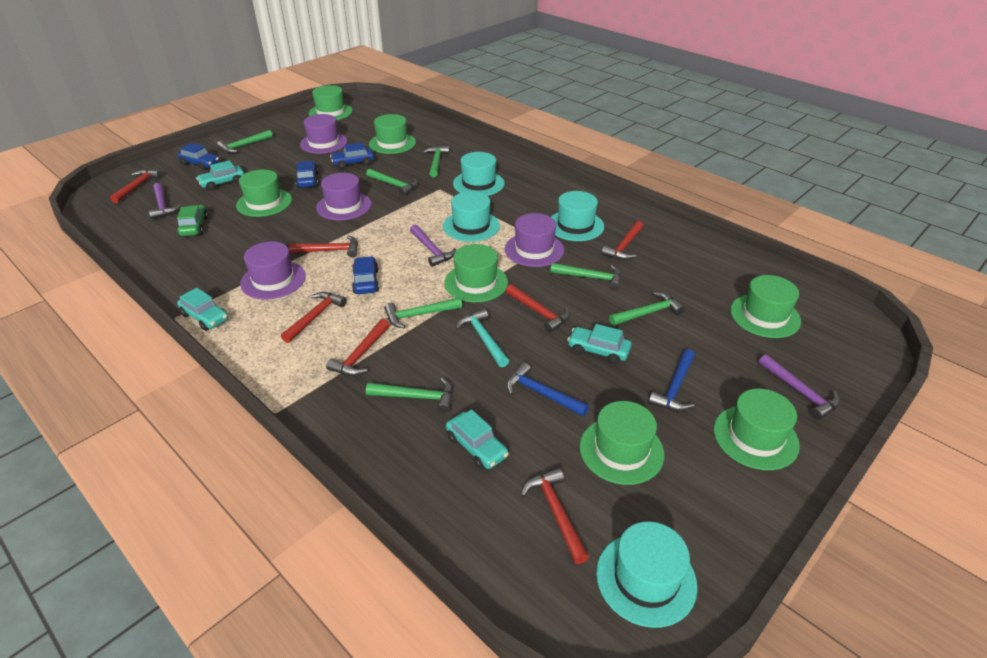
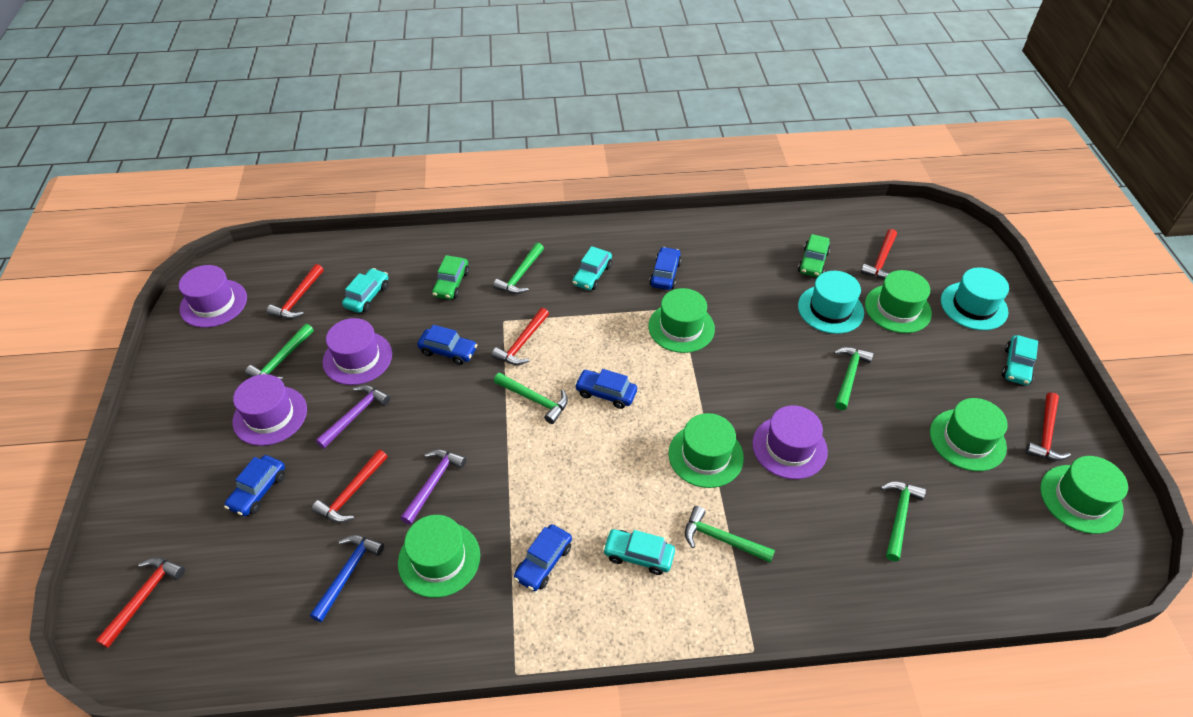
blue car: 4 -> 5
blue hammer: 2 -> 1
green car: 1 -> 2
green hammer: 7 -> 6
green hat: 7 -> 6
purple hammer: 3 -> 2
red hammer: 7 -> 6
turquoise hammer: 1 -> 0
turquoise hat: 4 -> 2

